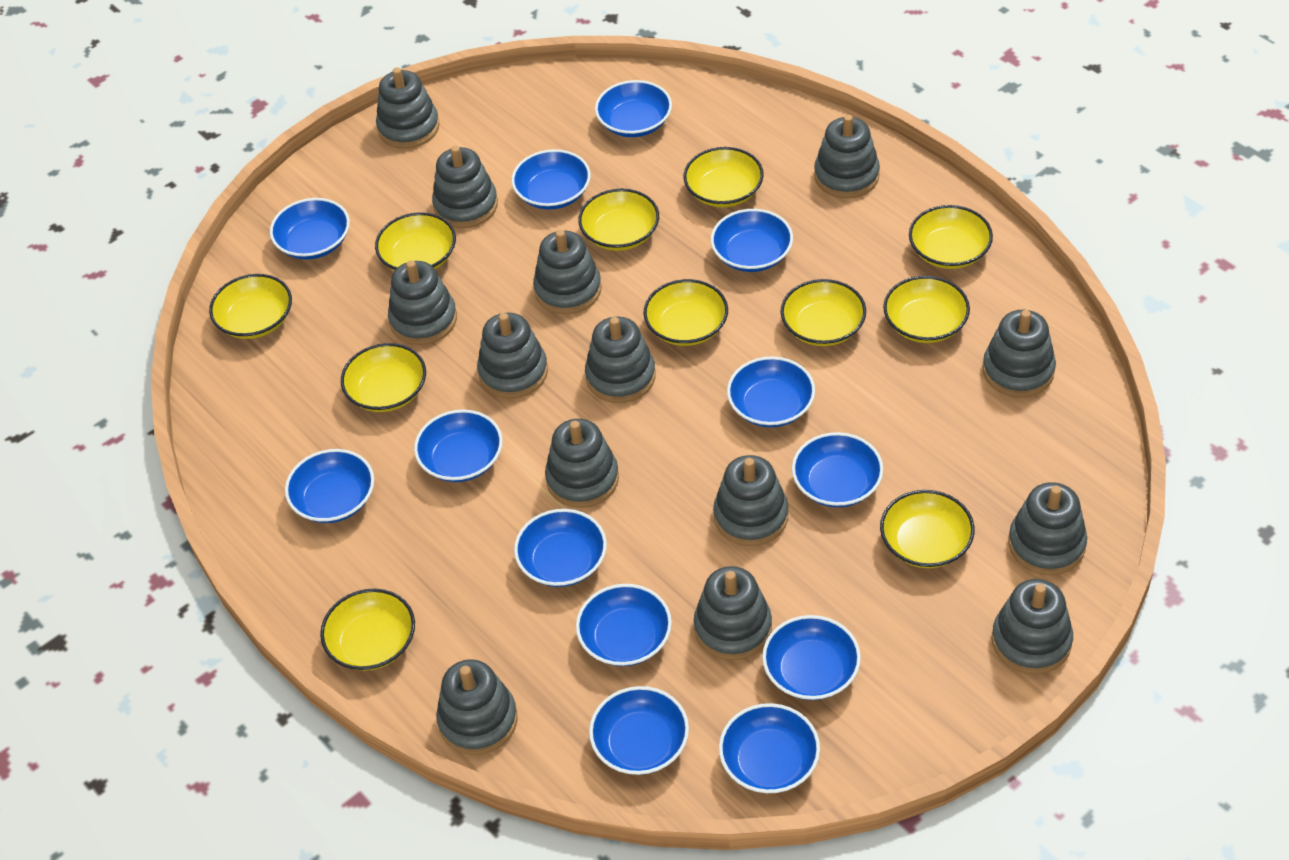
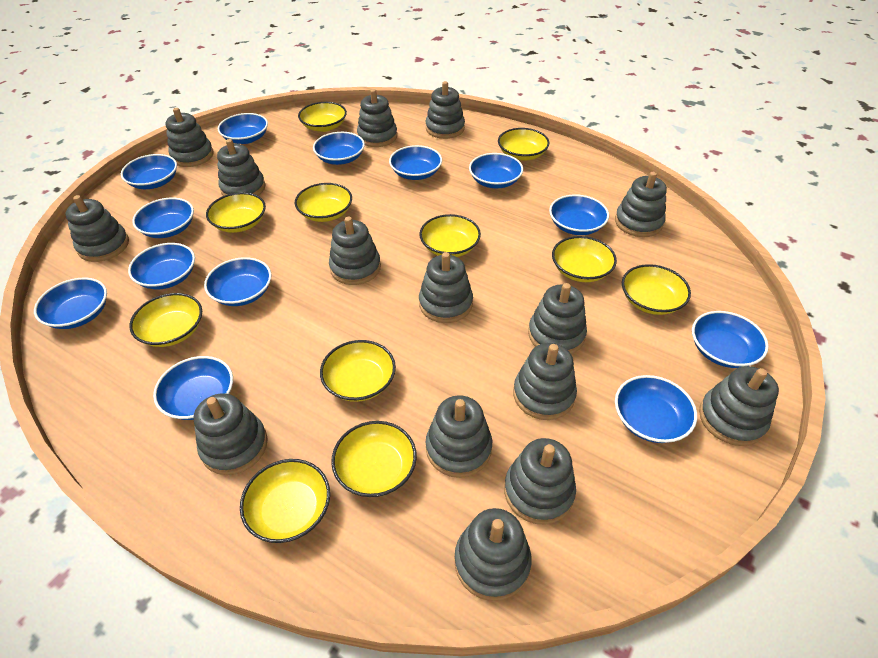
grey stacking toy: 14 -> 15

